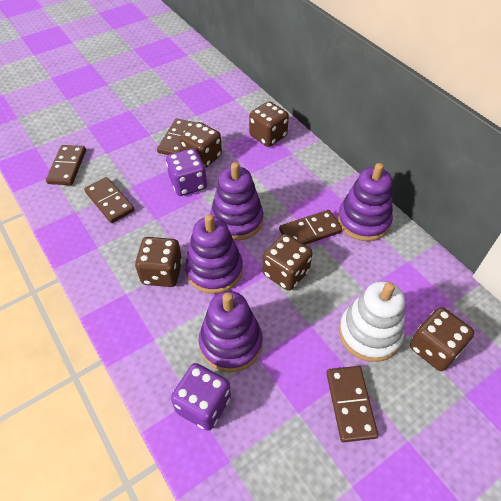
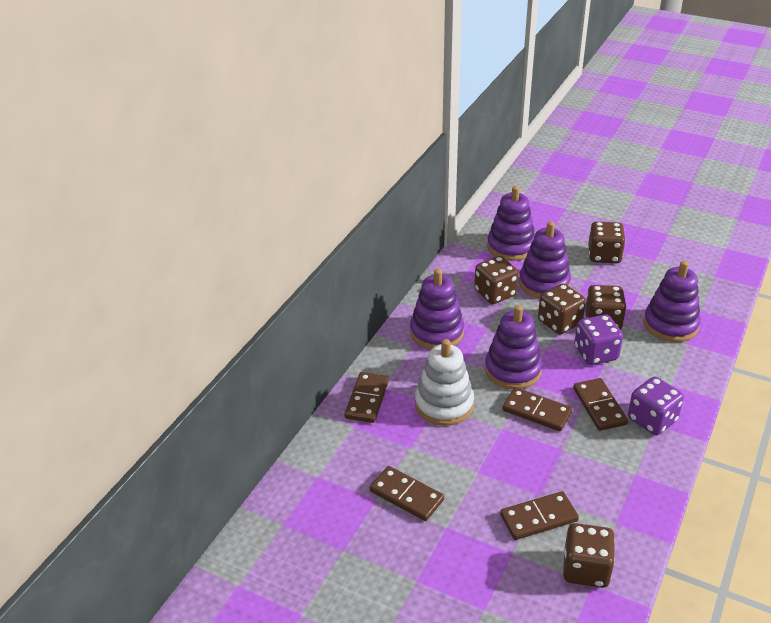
purple stacking toy: 4 -> 5

